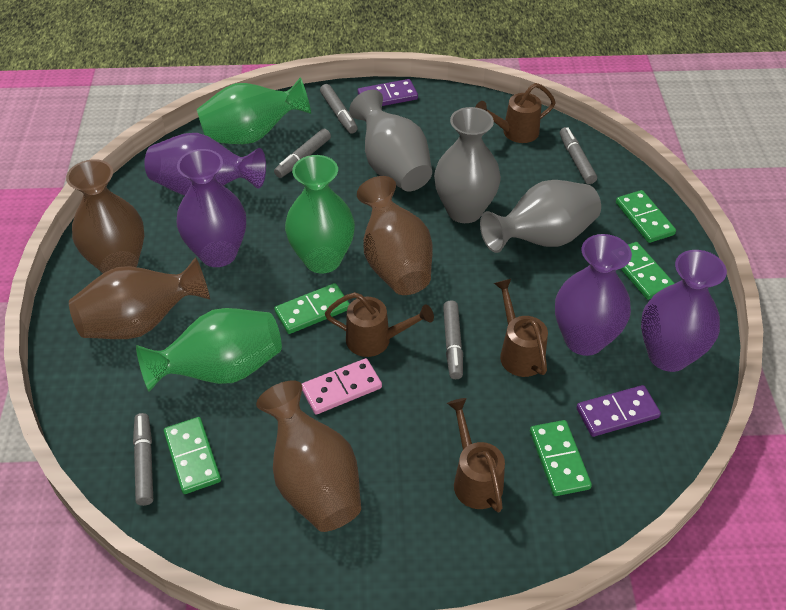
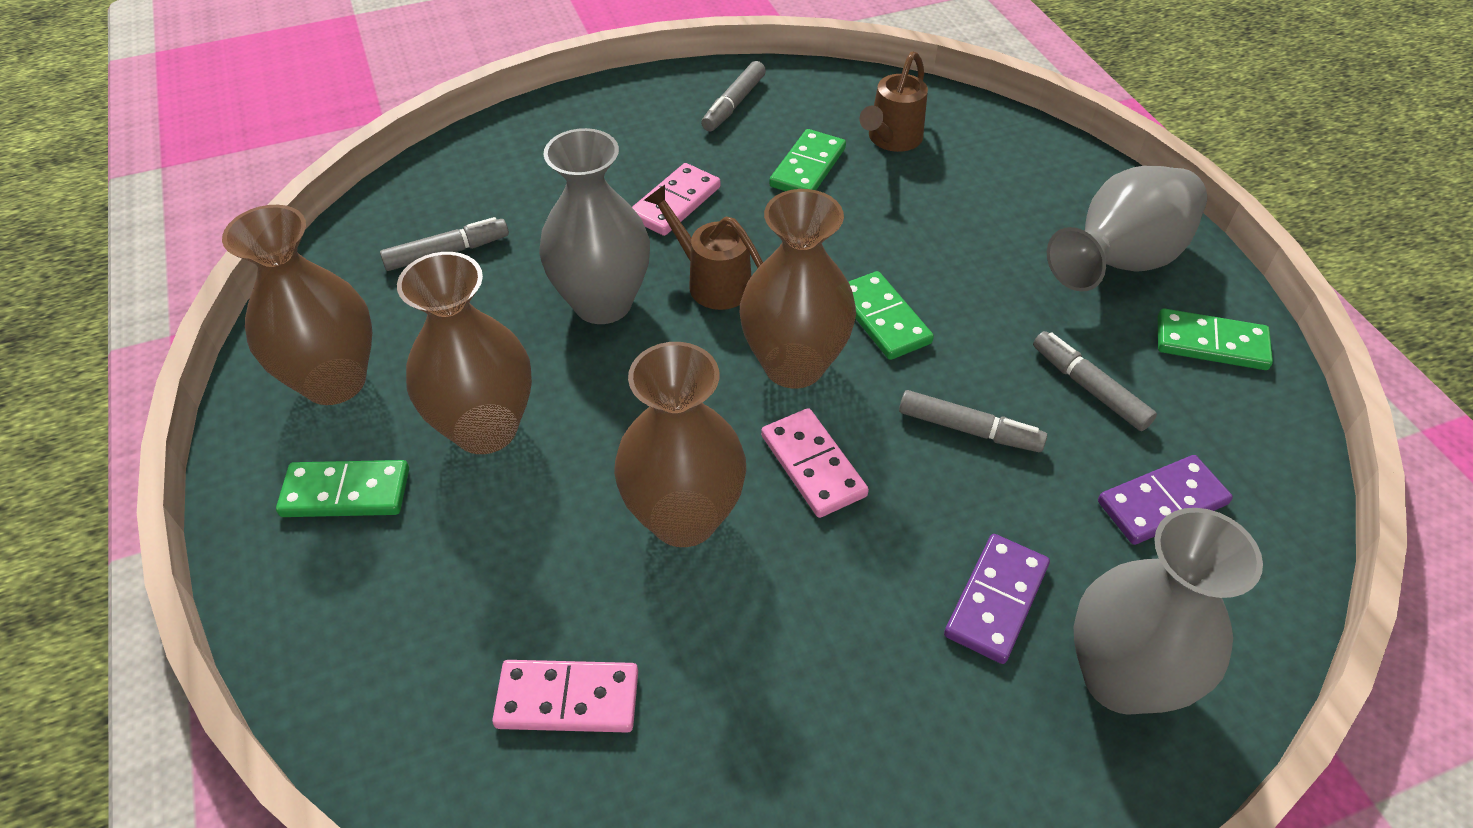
brown watering can: 4 -> 2
green domino: 5 -> 4
green vase: 3 -> 0
grey marker: 5 -> 4
pink domino: 1 -> 3
purple vase: 4 -> 0

